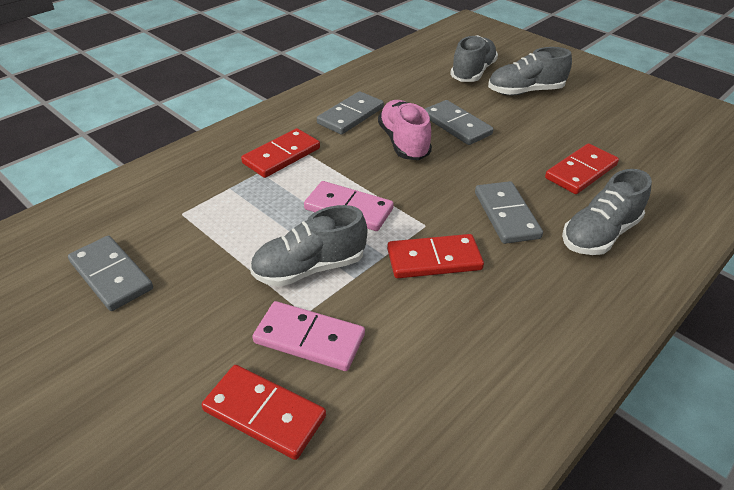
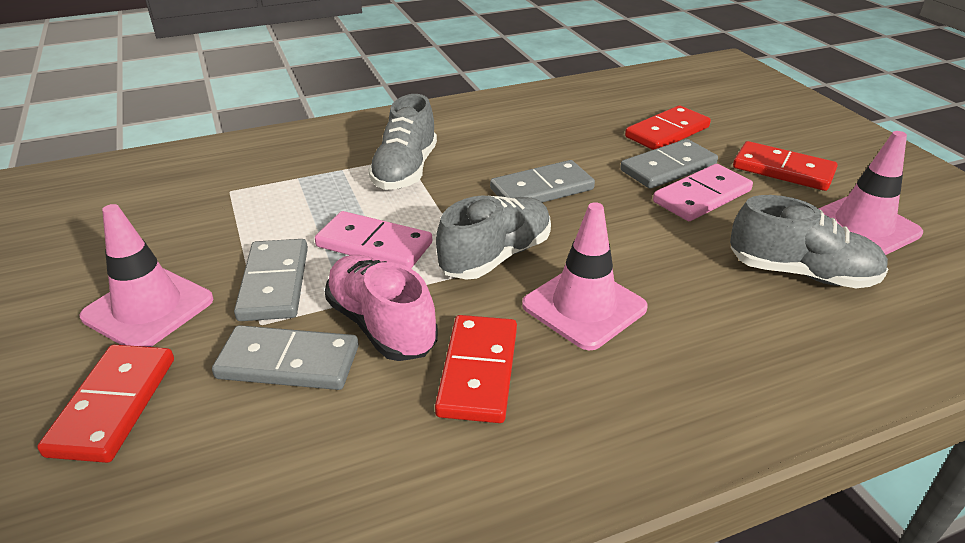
grey shoe: 4 -> 3
pink traffic cone: 0 -> 3

